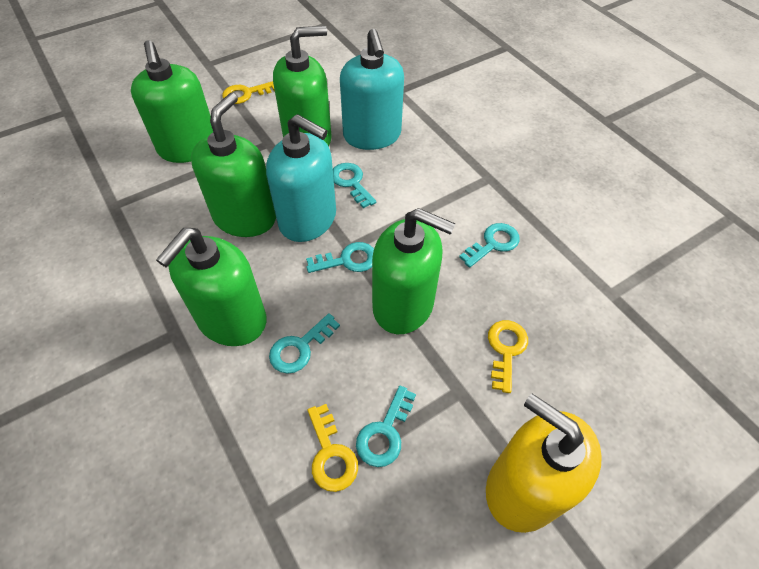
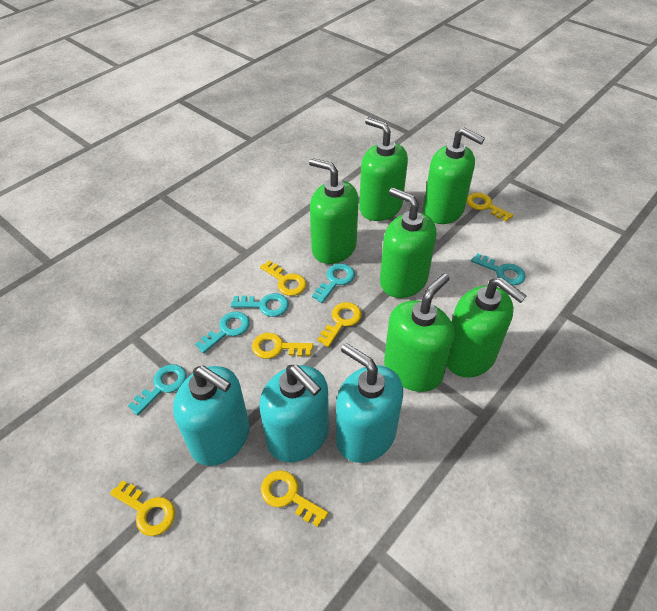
green soap dispenser: 5 -> 6
turquoise soap dispenser: 2 -> 3
yellow key: 3 -> 6
yellow soap dispenser: 1 -> 0

